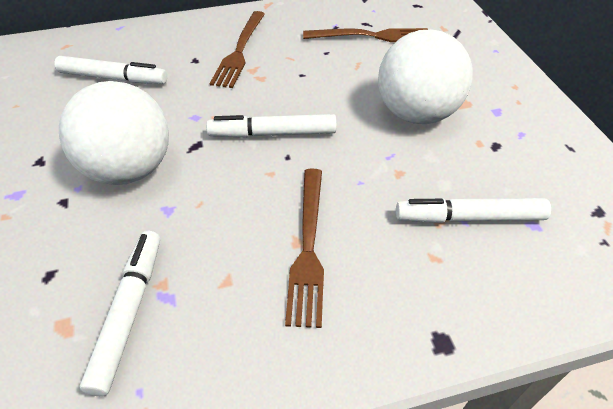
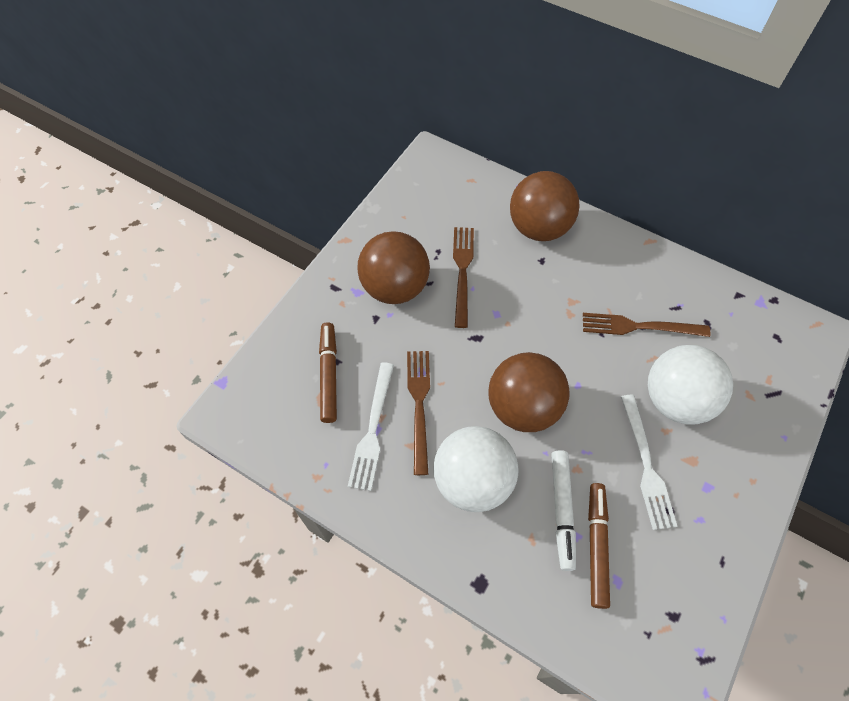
brown ball: 0 -> 3
brown marker: 0 -> 2
white fork: 0 -> 2
white marker: 4 -> 1

